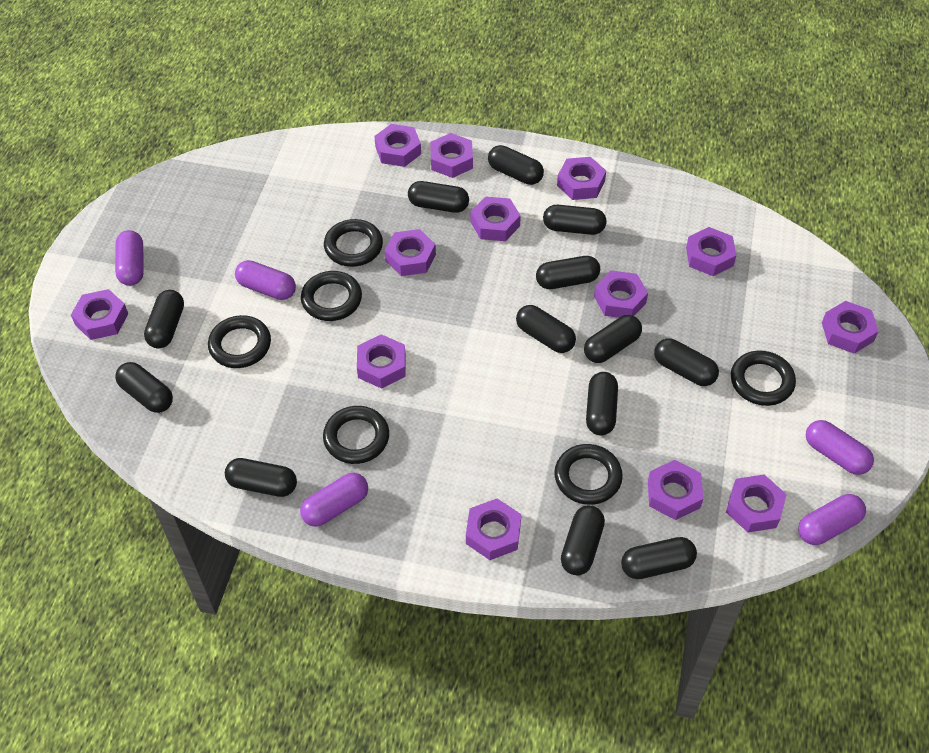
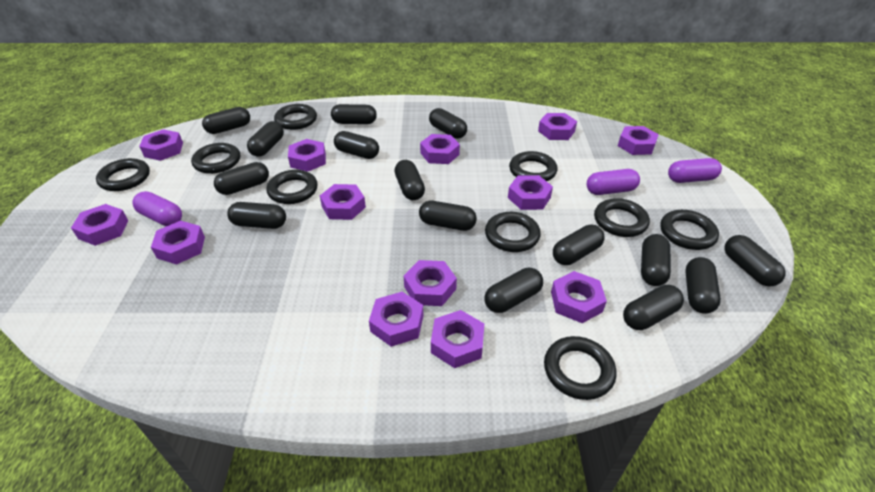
black capsule: 13 -> 15
black ring: 6 -> 9
purple capsule: 5 -> 3

